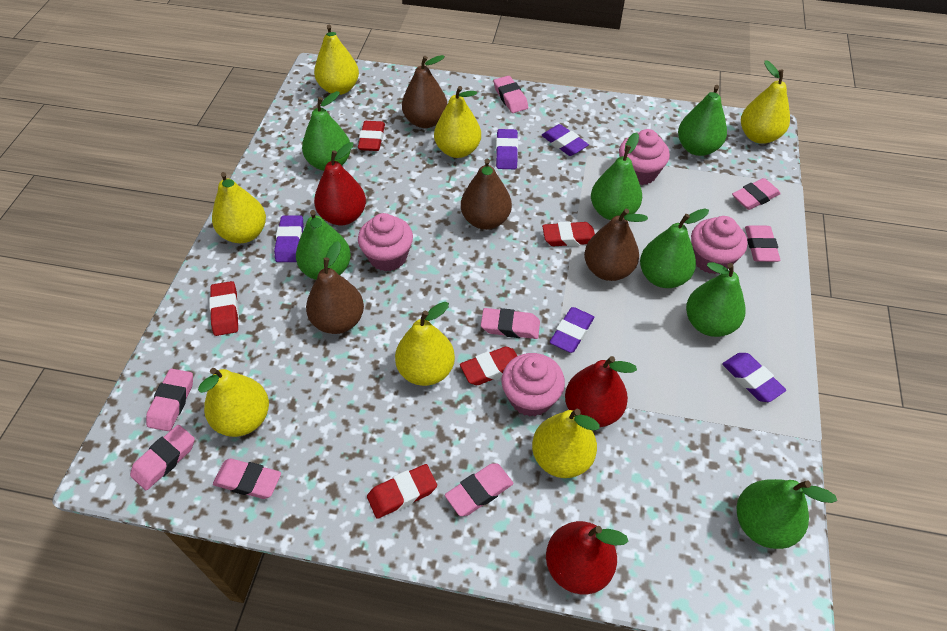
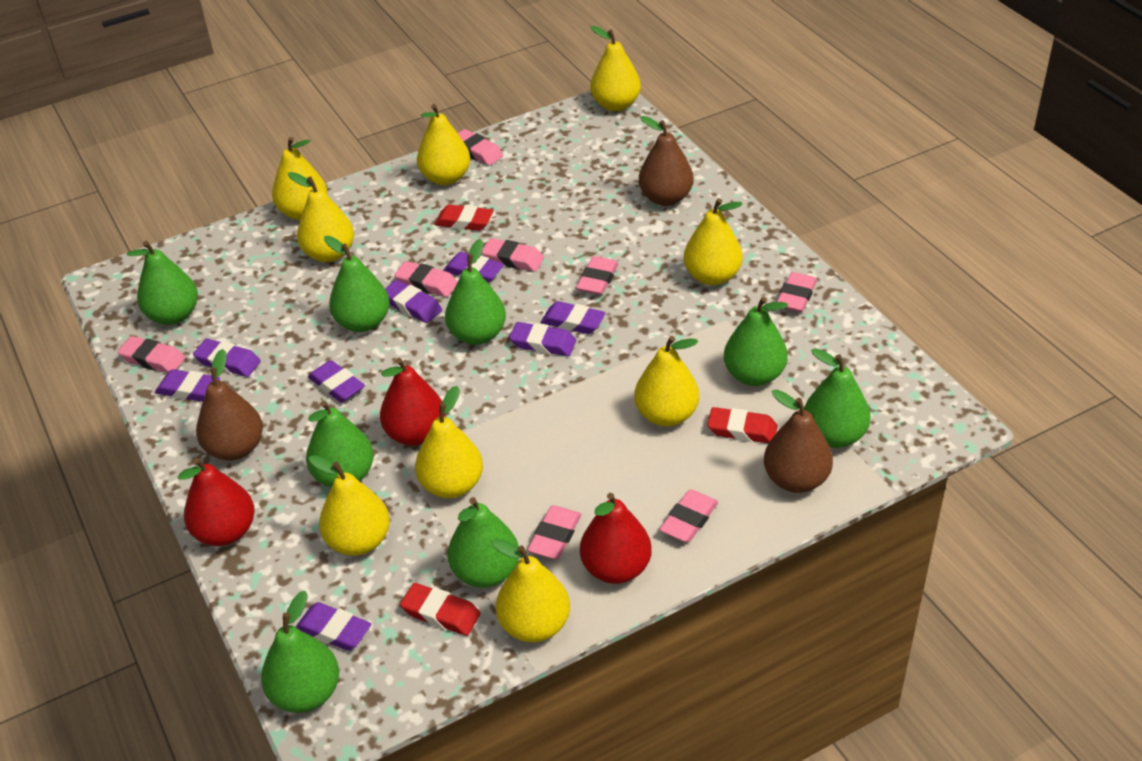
brown pear: 4 -> 3
green pear: 7 -> 8
pink cupcake: 4 -> 0
purple eraser: 5 -> 8
red eraser: 5 -> 3
yellow pear: 7 -> 9

